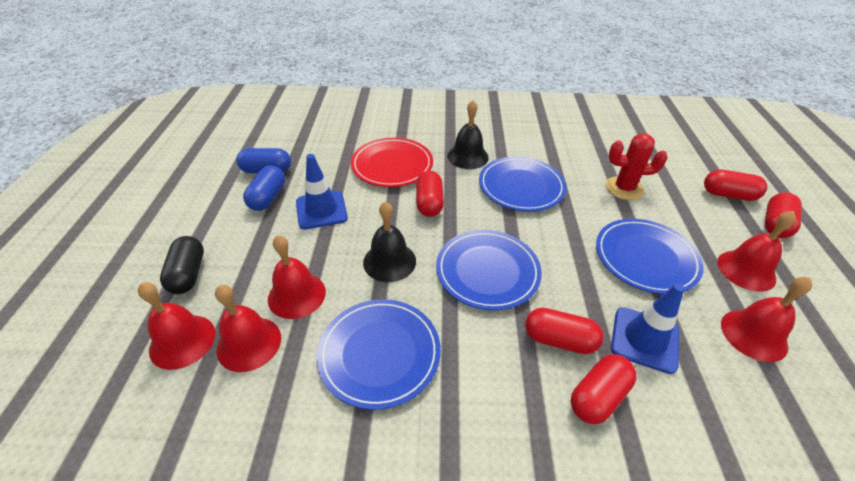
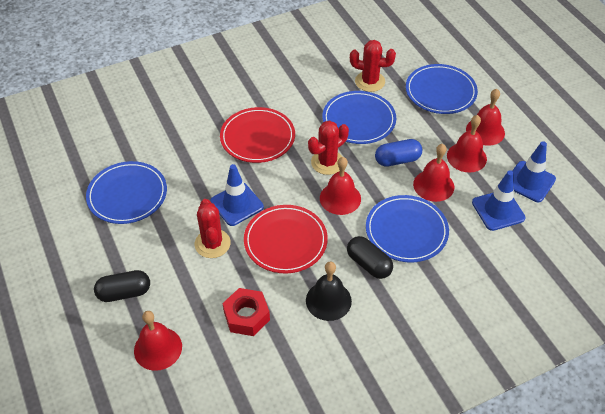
black bell: 2 -> 1
black capsule: 1 -> 2
blue capsule: 2 -> 1
blue traffic cone: 2 -> 3
red cactus: 1 -> 3
red capsule: 5 -> 0
red nut: 0 -> 1
red plate: 1 -> 2

